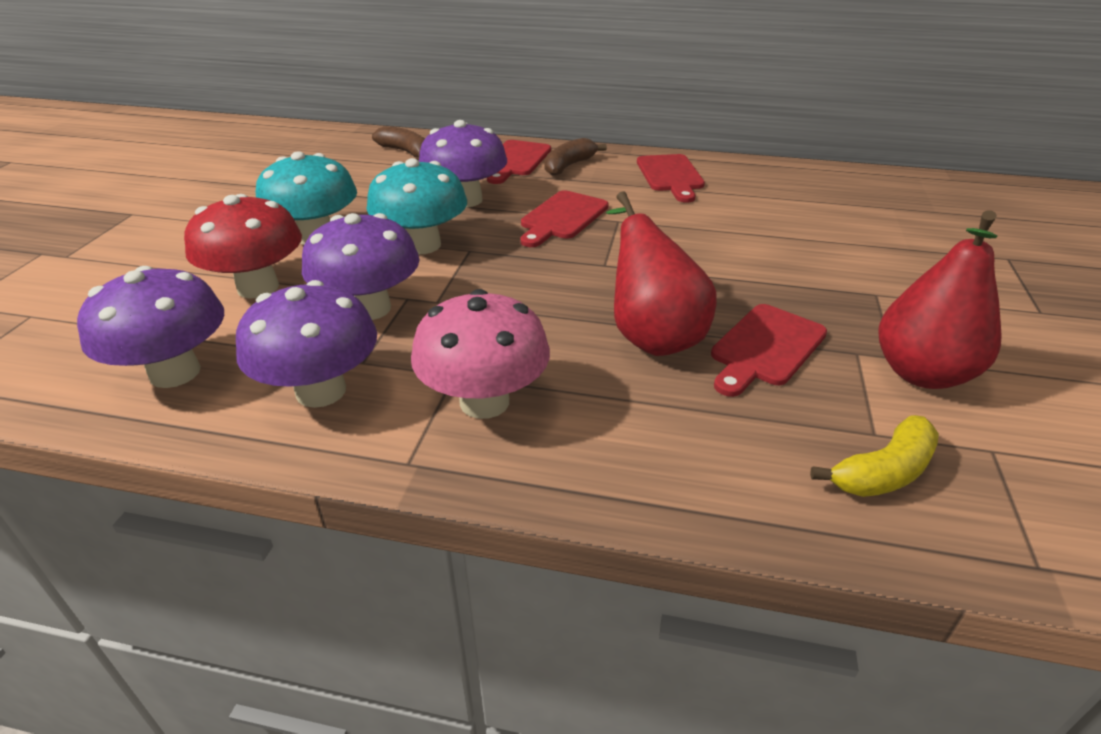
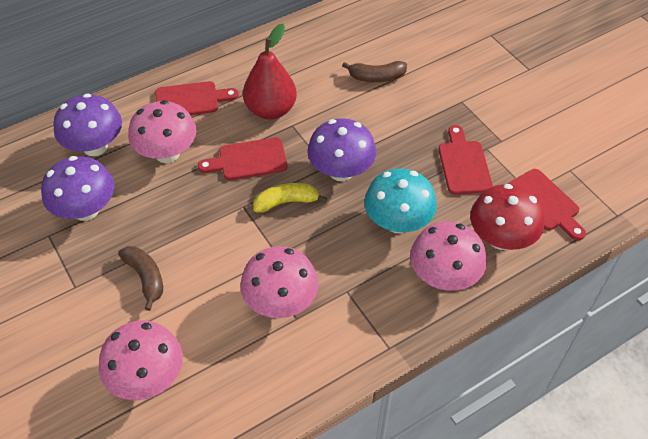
pink mushroom: 1 -> 4
purple mushroom: 4 -> 3
red pear: 2 -> 1
turquoise mushroom: 2 -> 1

